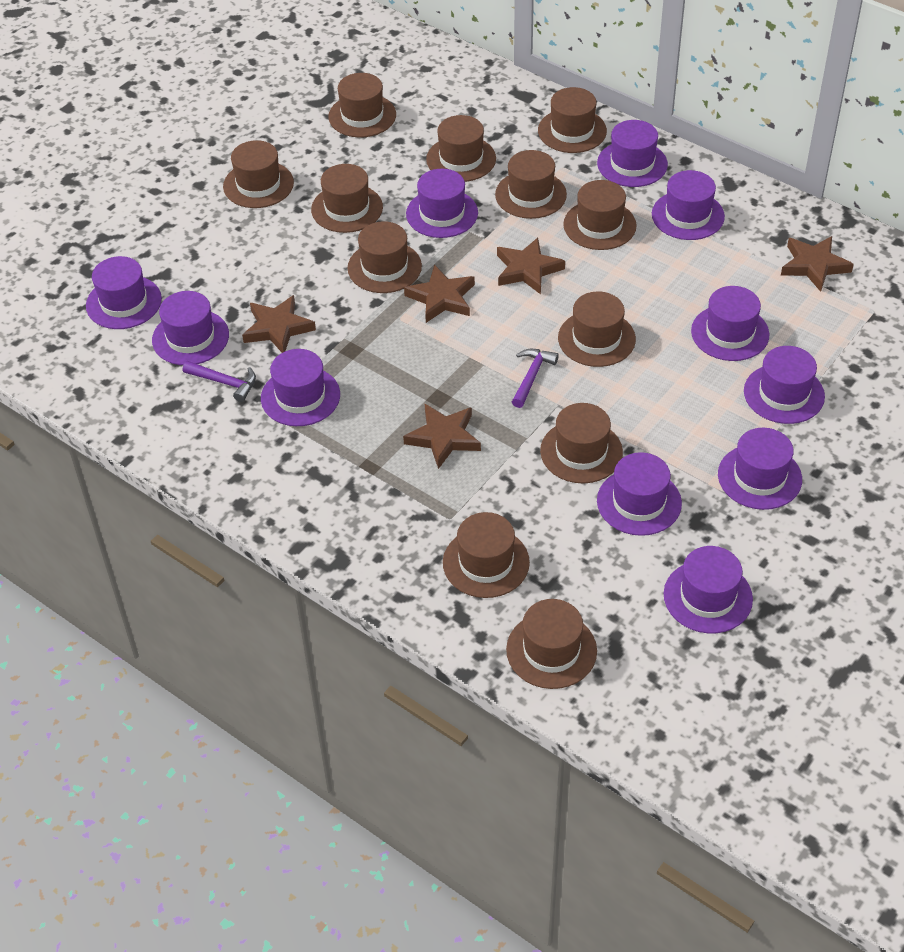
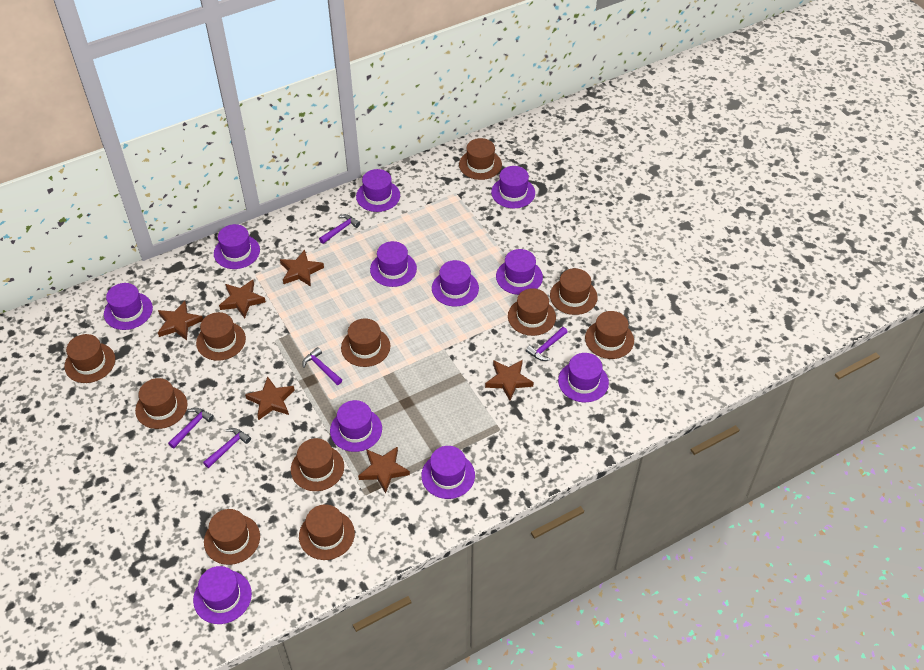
brown hat: 12 -> 11
brown star: 5 -> 6
purple hammer: 2 -> 5

